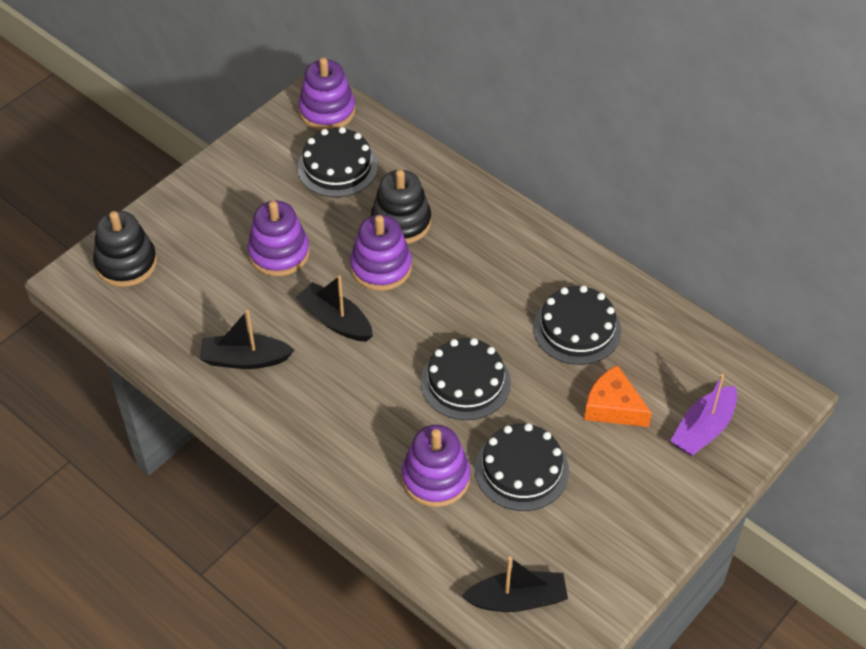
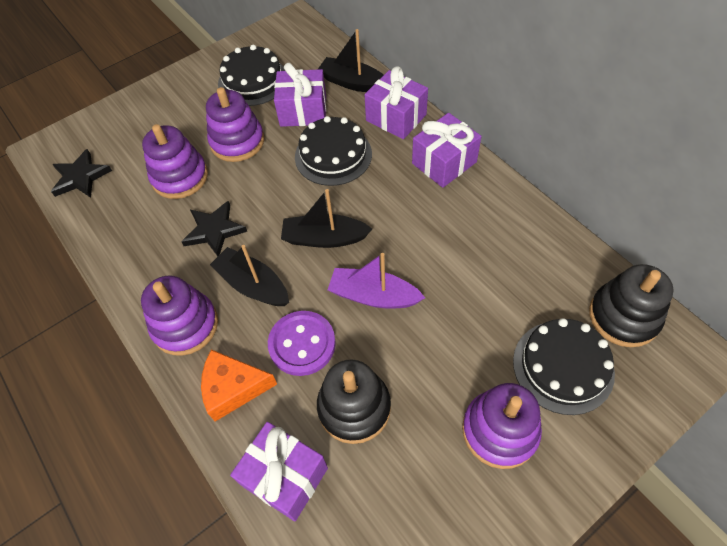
black cake: 4 -> 3
black star: 0 -> 2
purple button: 0 -> 1
purple gift: 0 -> 4

